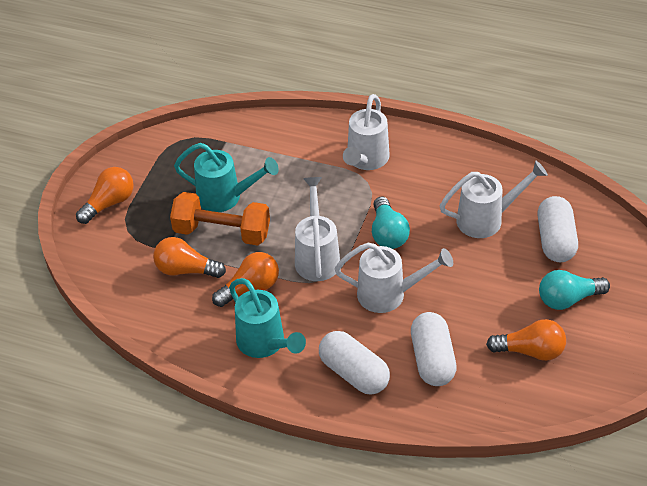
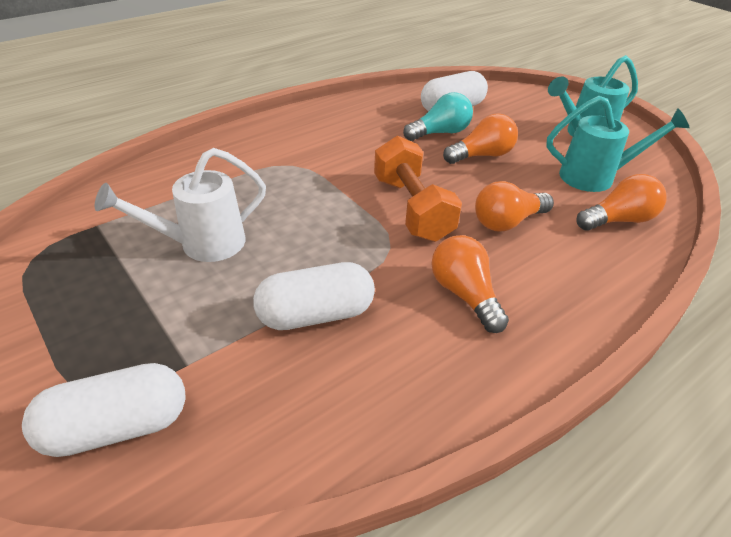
turquoise light bulb: 2 -> 1
white watering can: 4 -> 1

